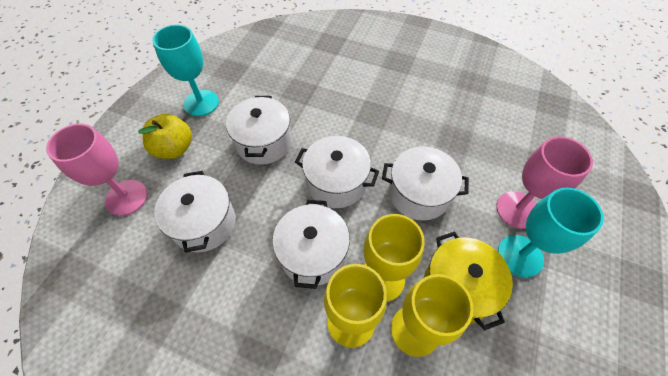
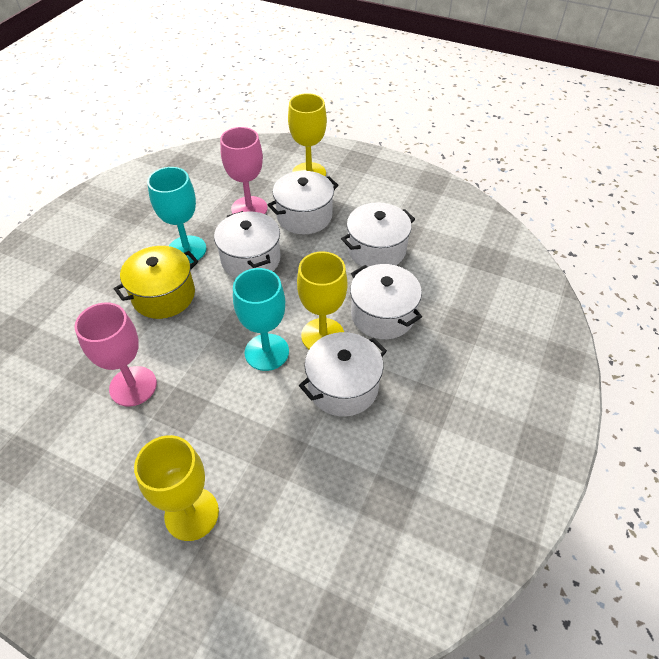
yellow apple: 1 -> 0

